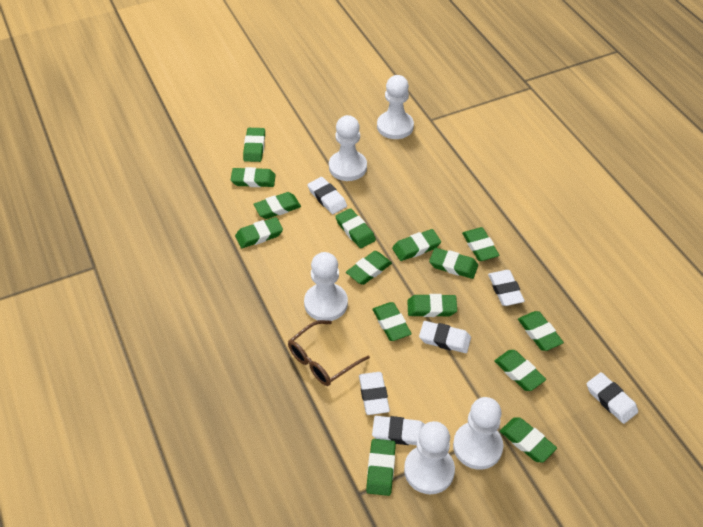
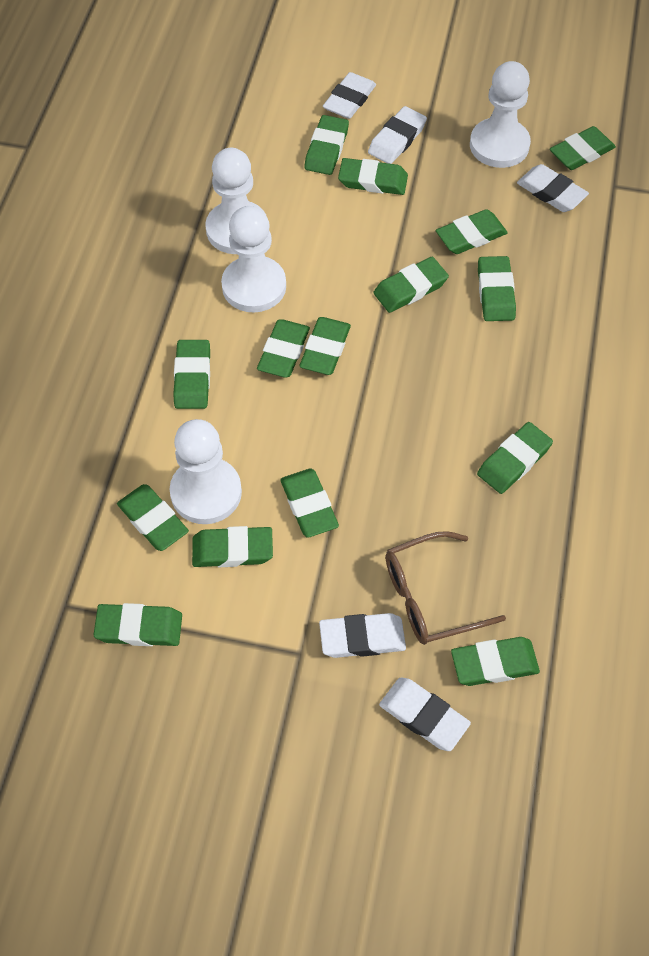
white eraser: 6 -> 5
white pawn: 5 -> 4

